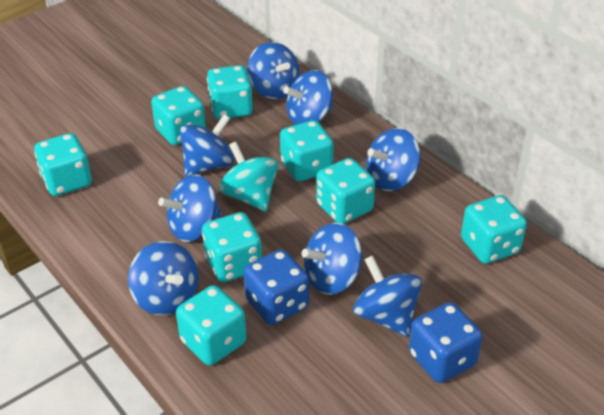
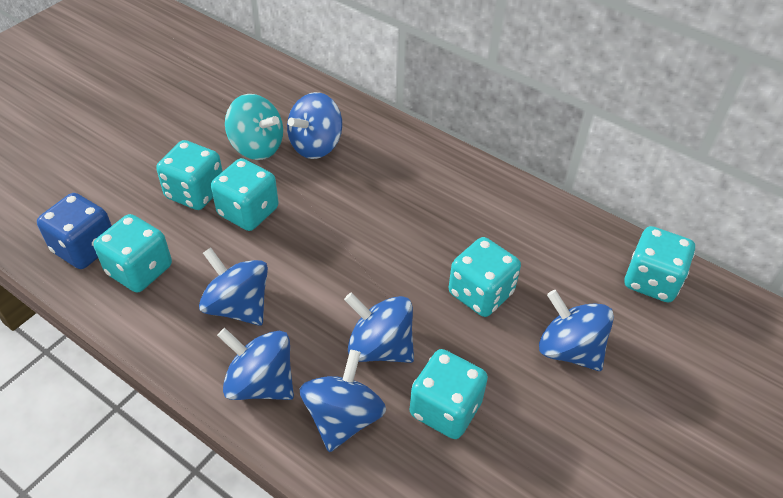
blue dice: 2 -> 1
blue spinning top: 8 -> 6
turquoise dice: 8 -> 6

